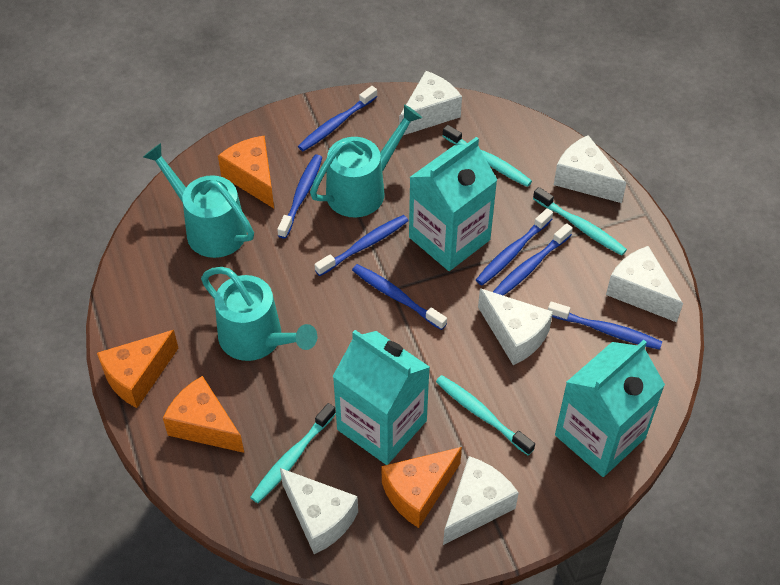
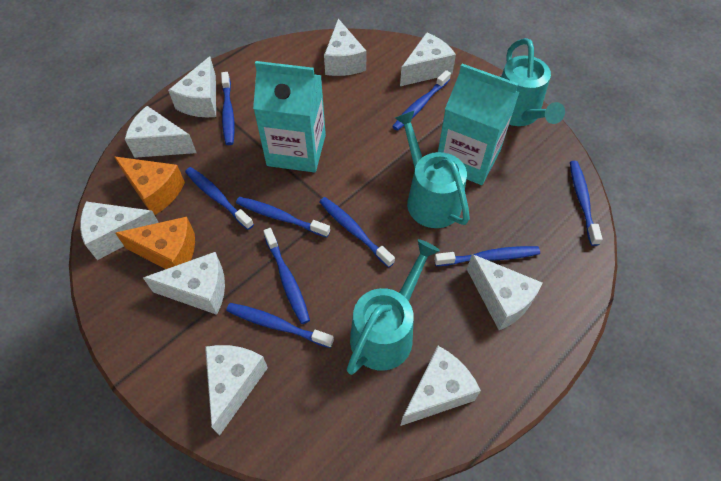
blue toothbrush: 7 -> 9
orange cheese: 4 -> 2
turquoise carton: 3 -> 2
turquoise toothbrush: 4 -> 0
white cheese: 6 -> 9

